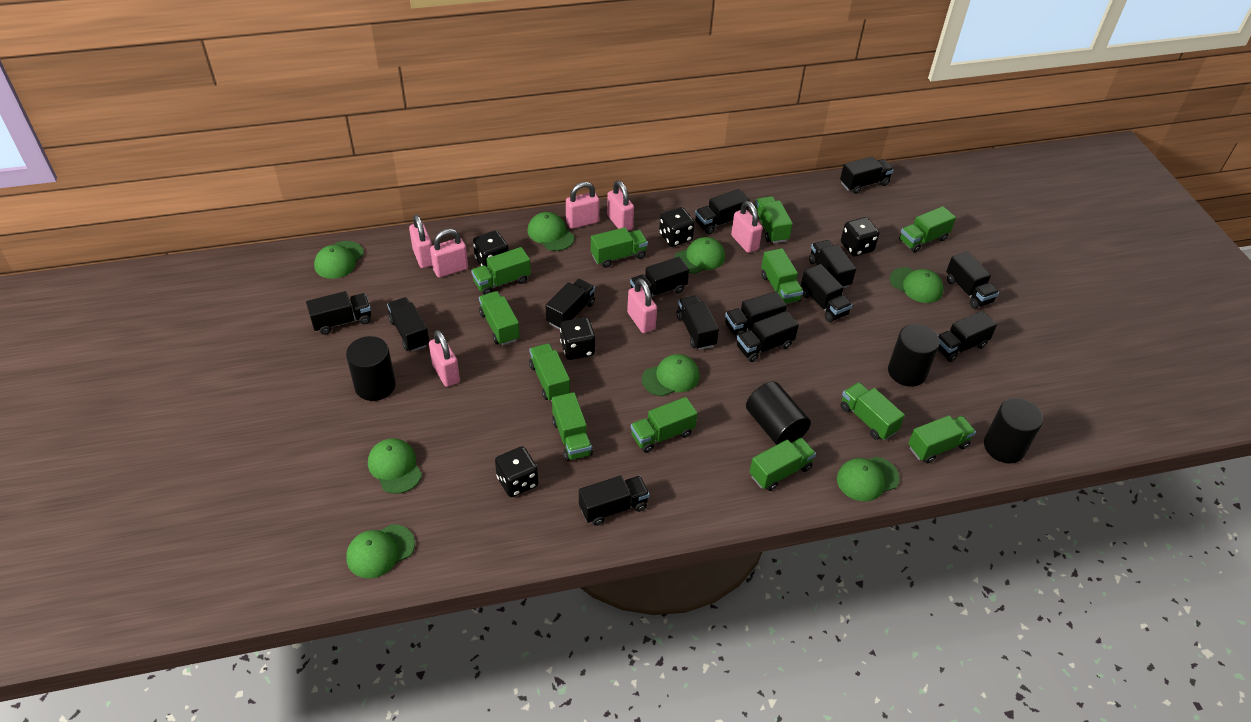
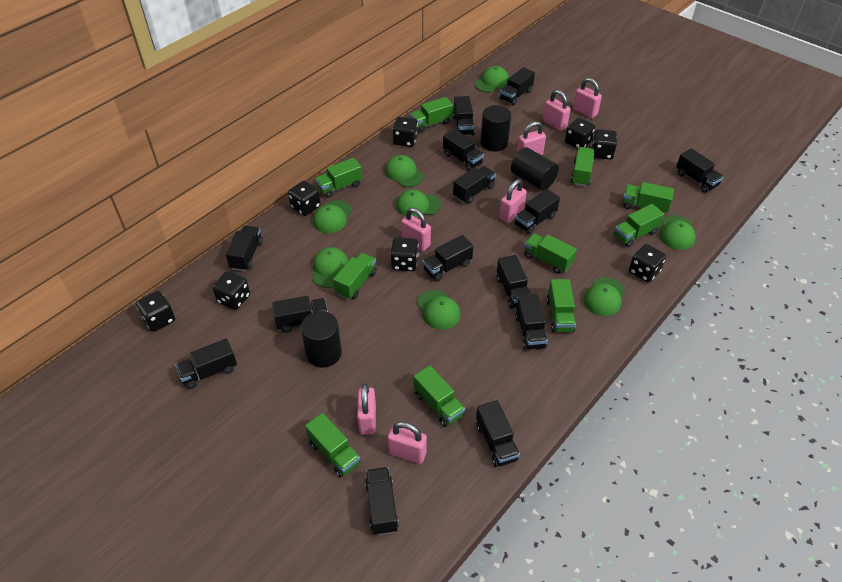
black cylinder: 4 -> 3
black dice: 5 -> 8
green truck: 12 -> 10

